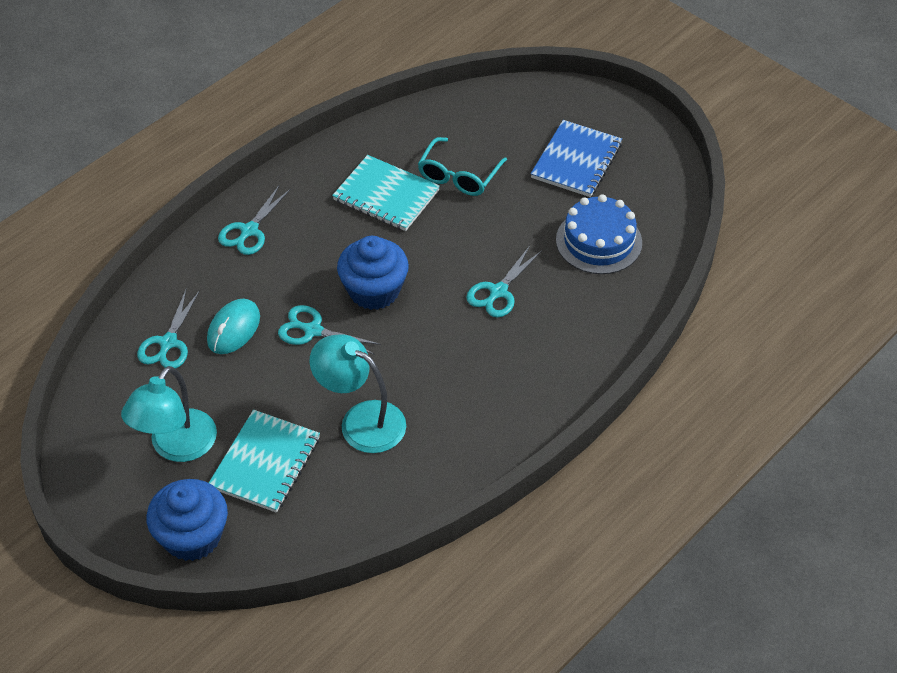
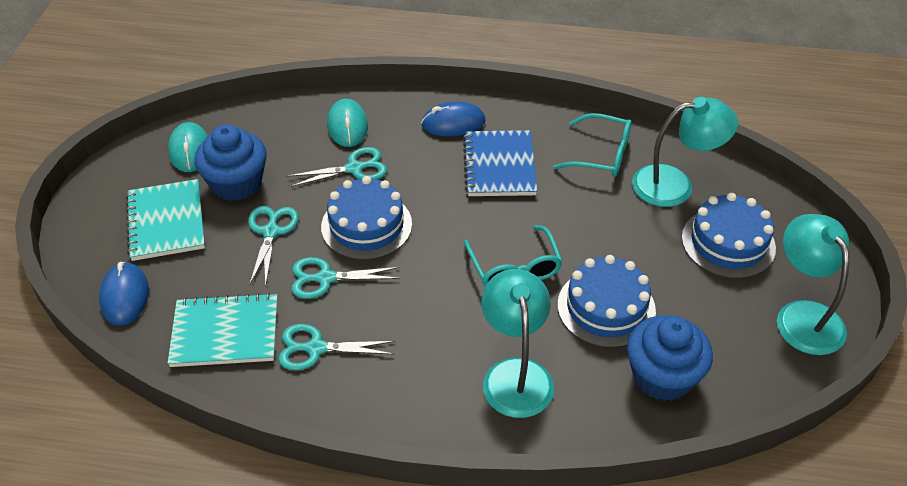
blue cake: 1 -> 3
blue mouse: 0 -> 2
turquoise glasses: 1 -> 2
turquoise lamp: 2 -> 3
turquoise mouse: 1 -> 2

